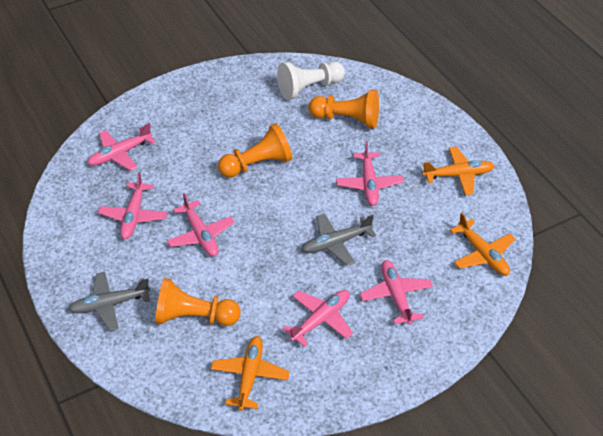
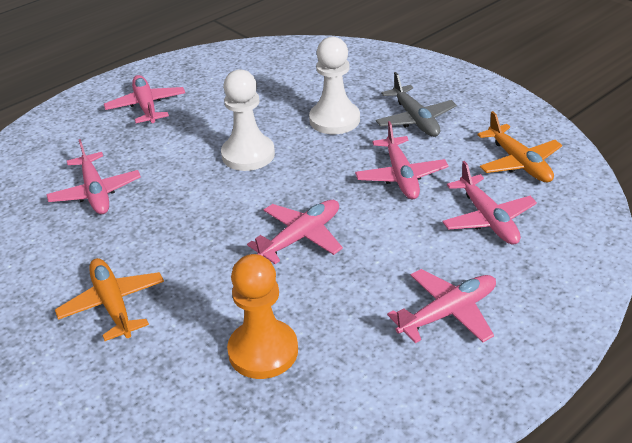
grey plane: 2 -> 1
orange pawn: 3 -> 1
orange plane: 3 -> 2
white pawn: 1 -> 2

